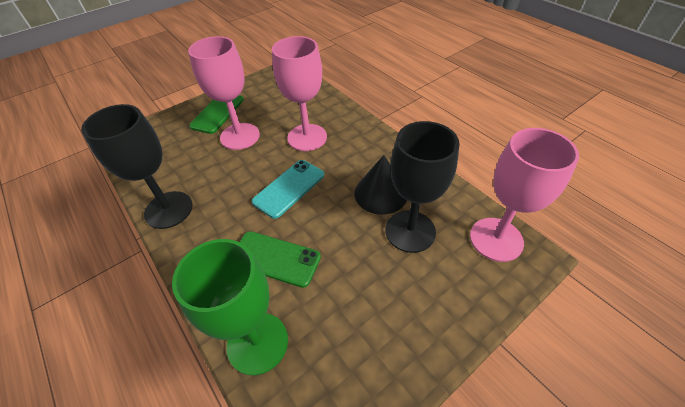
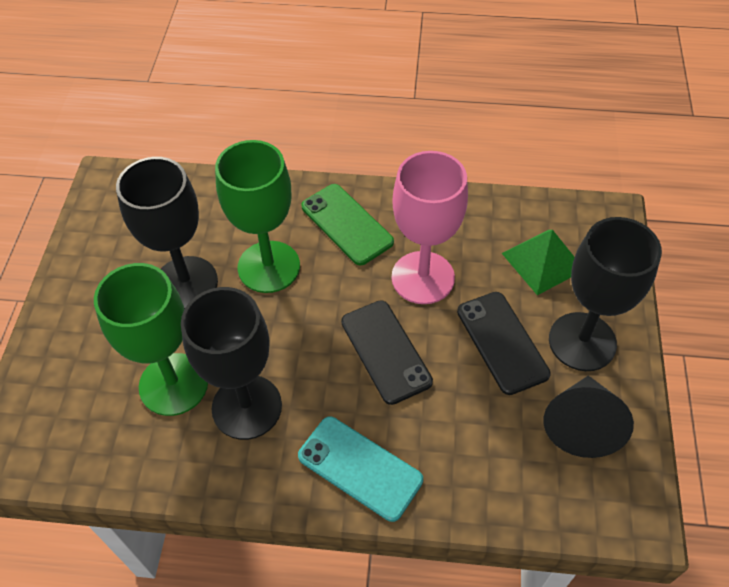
black goblet: 2 -> 3
black phone: 0 -> 2
green goblet: 1 -> 2
green phone: 2 -> 1
green pyramid: 0 -> 1
pink goblet: 3 -> 1

